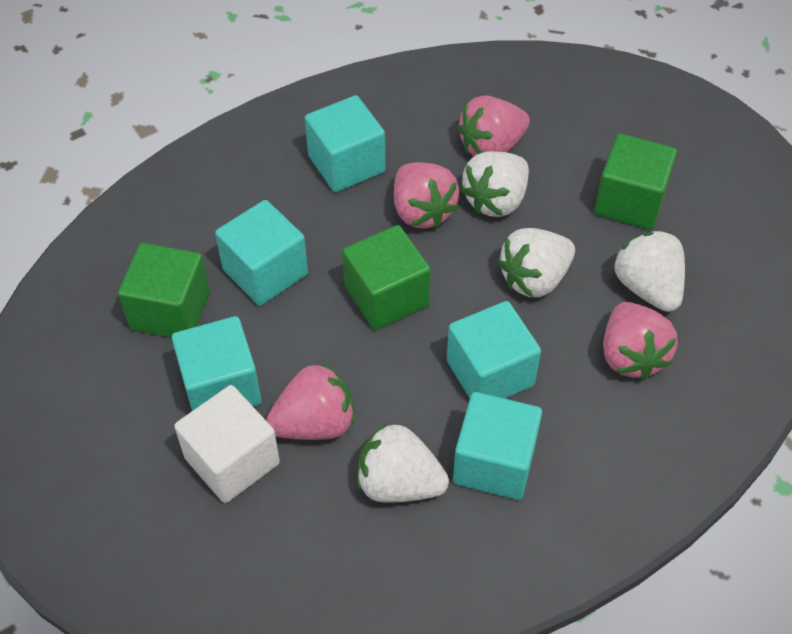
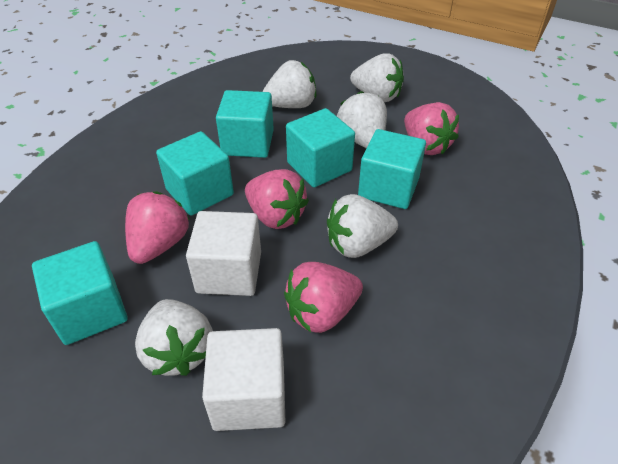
green cube: 3 -> 0
white cube: 1 -> 2
white strawberry: 4 -> 5

